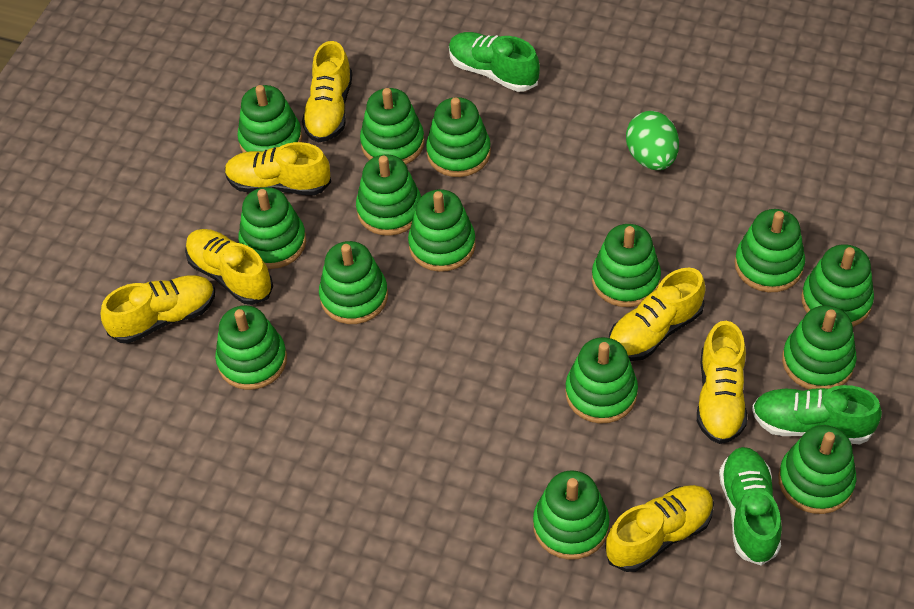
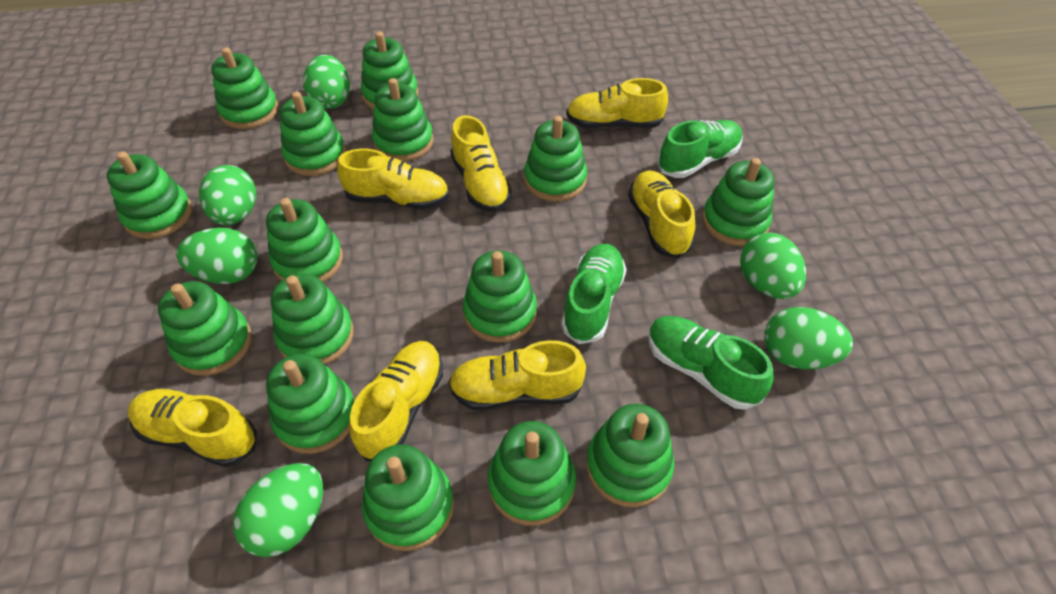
green egg: 1 -> 6

